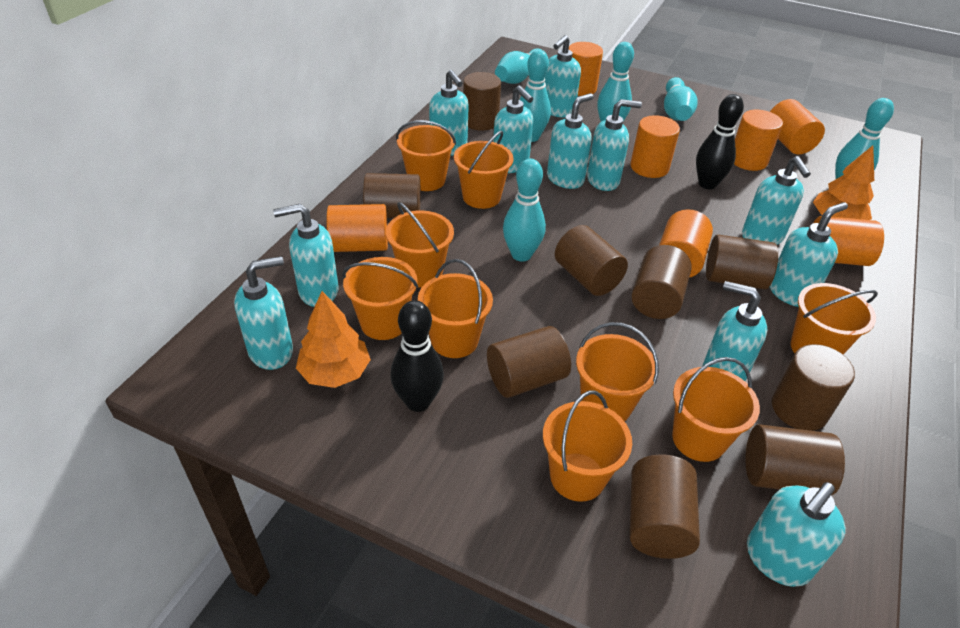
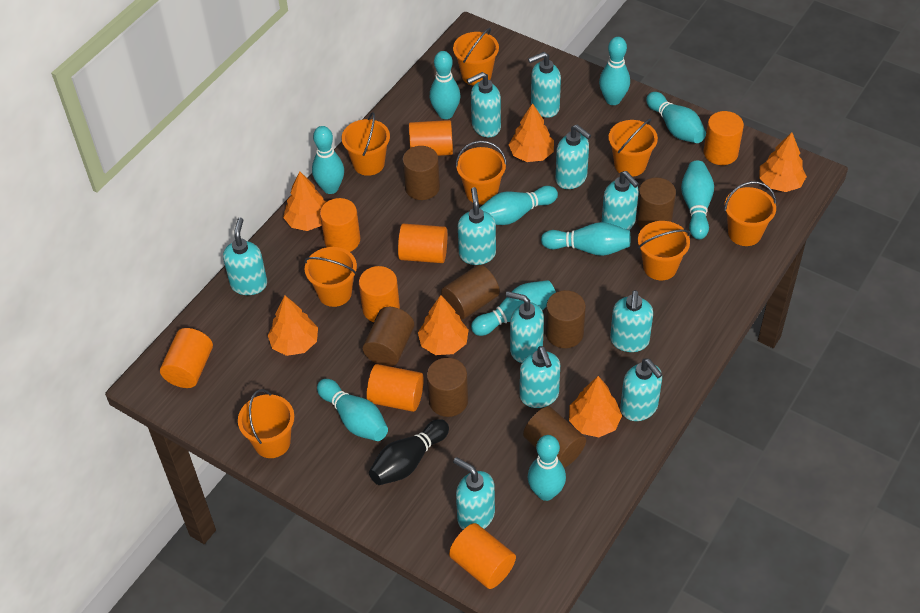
black bowling pin: 2 -> 1
brown cylinder: 9 -> 7
orange bucket: 9 -> 8
orange cylinder: 7 -> 8
orange tree: 2 -> 6
turquoise bowling pin: 6 -> 10

